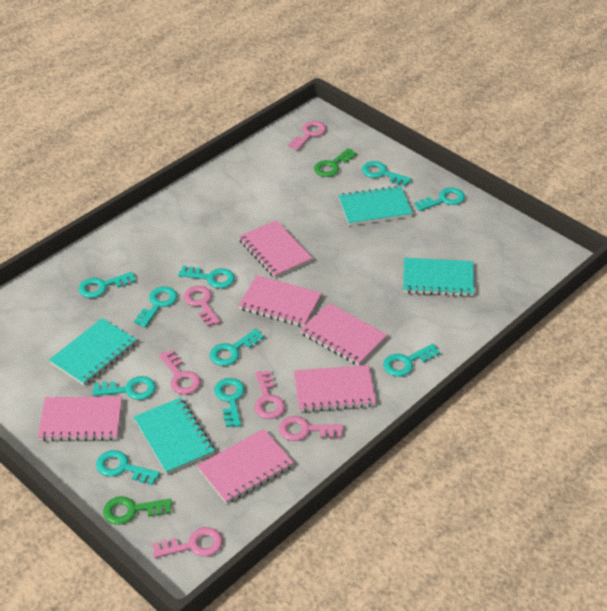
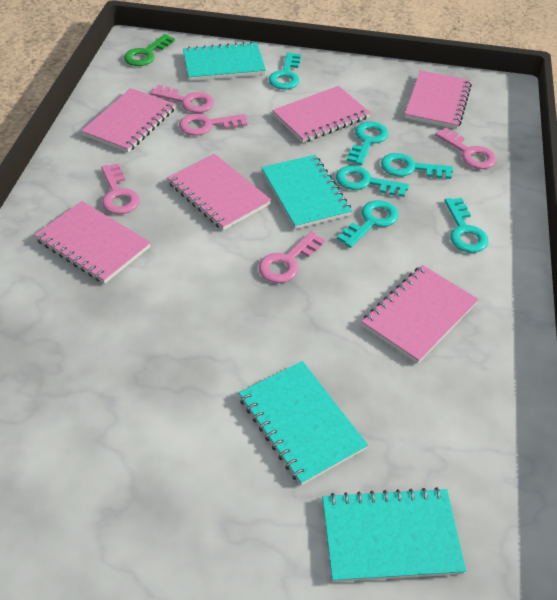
green key: 2 -> 1
pink key: 6 -> 5
turquoise key: 10 -> 6

